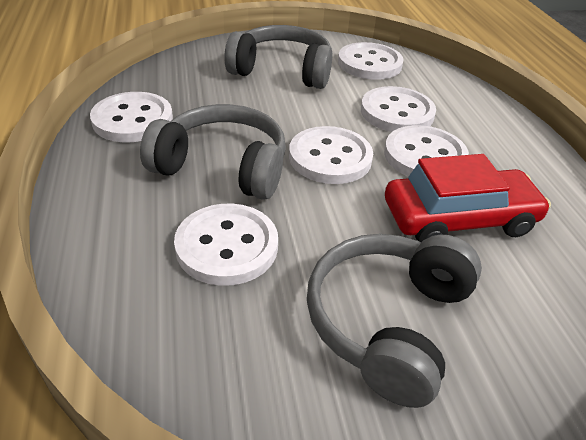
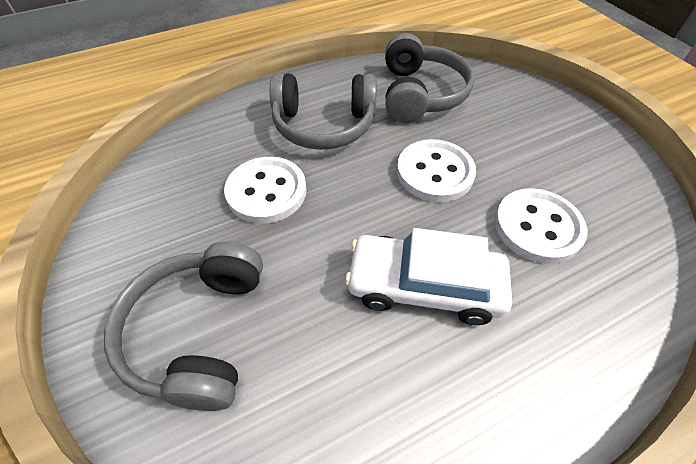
red car: 1 -> 0
white button: 6 -> 3
white car: 0 -> 1

